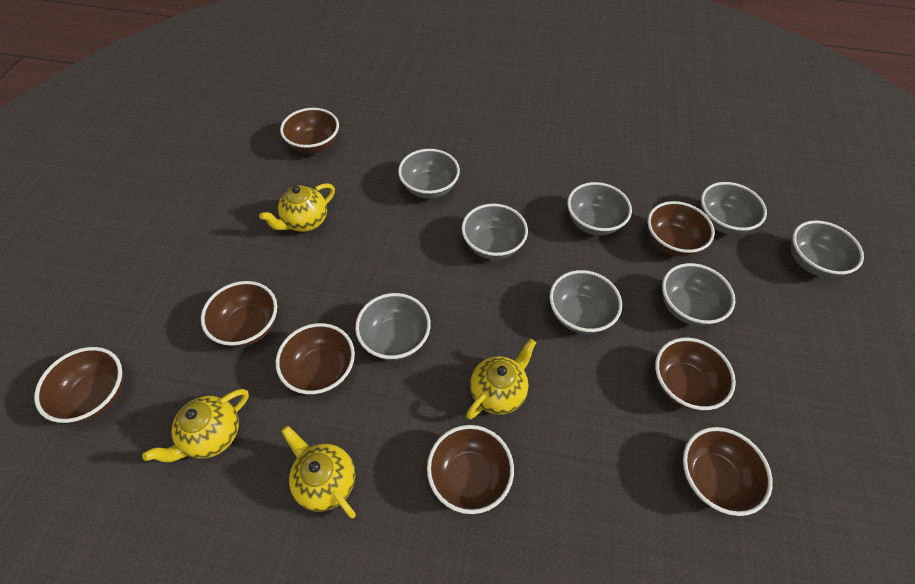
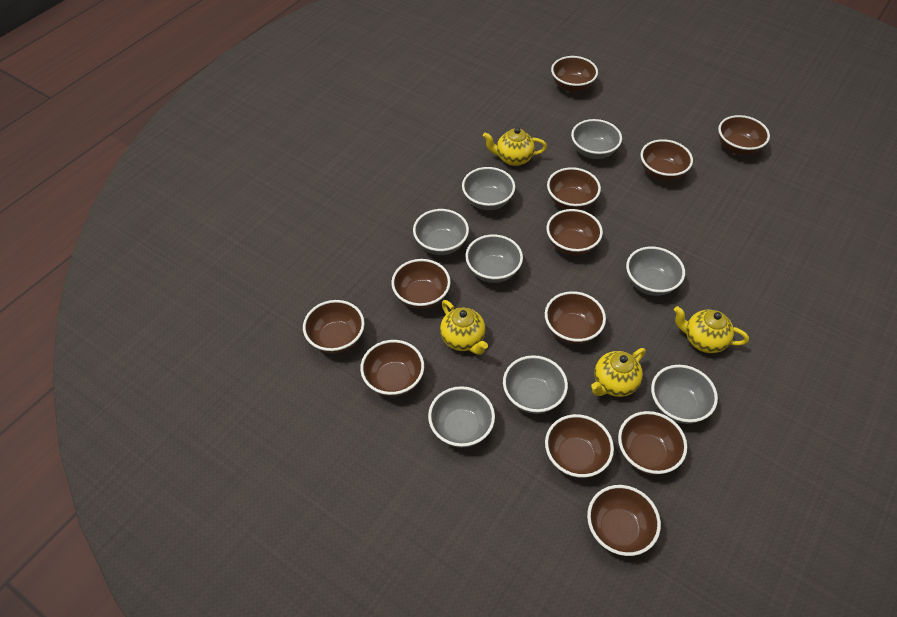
brown bowl: 8 -> 12

